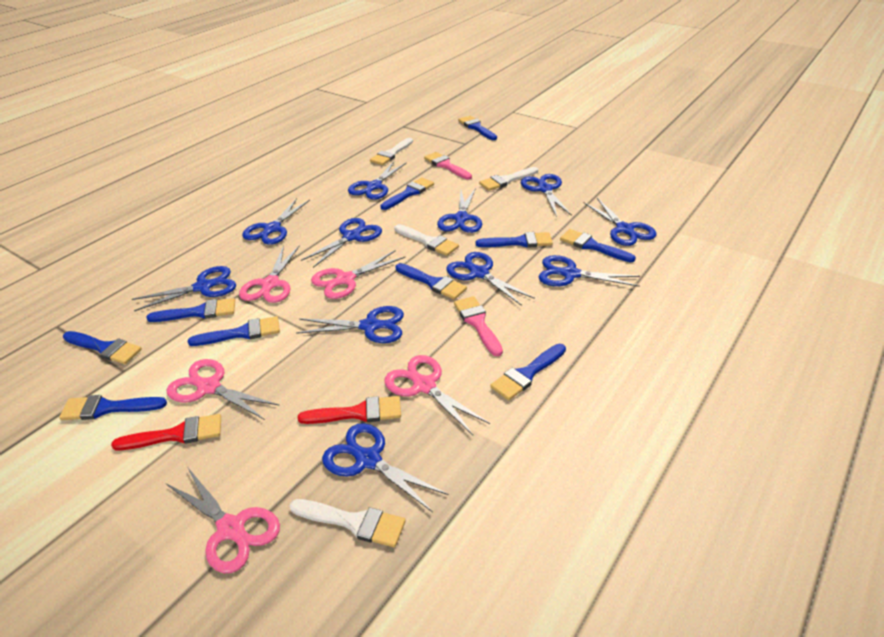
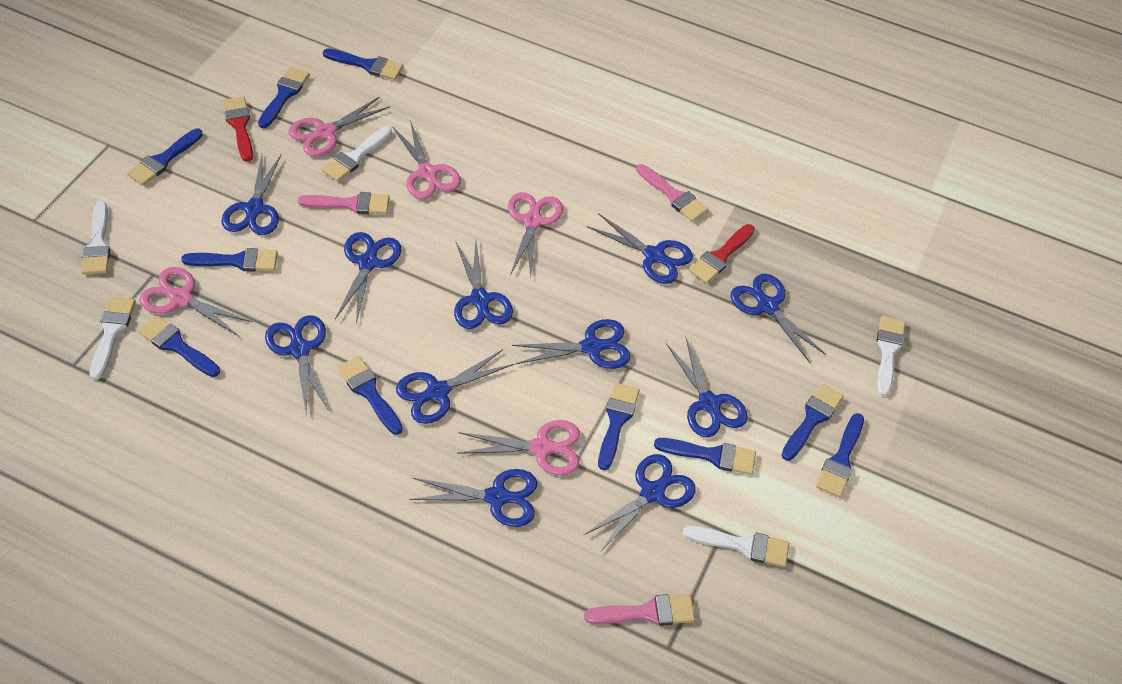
pink brush: 2 -> 3
white brush: 4 -> 5

